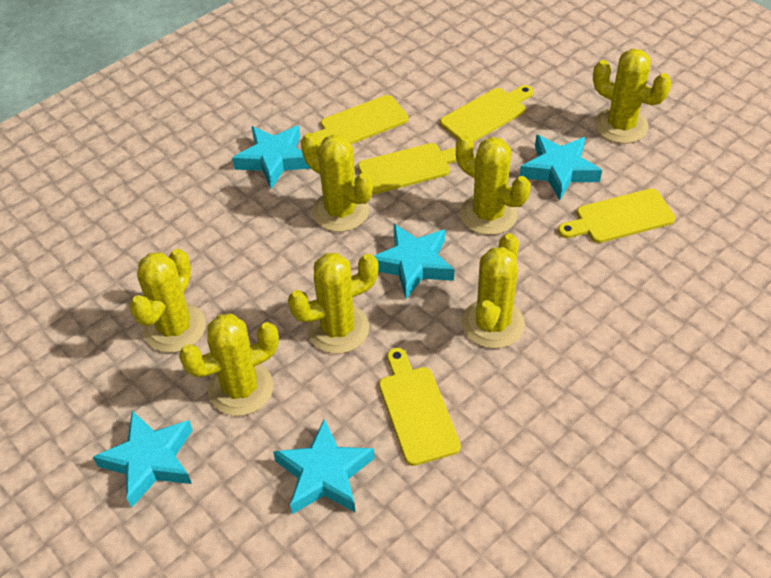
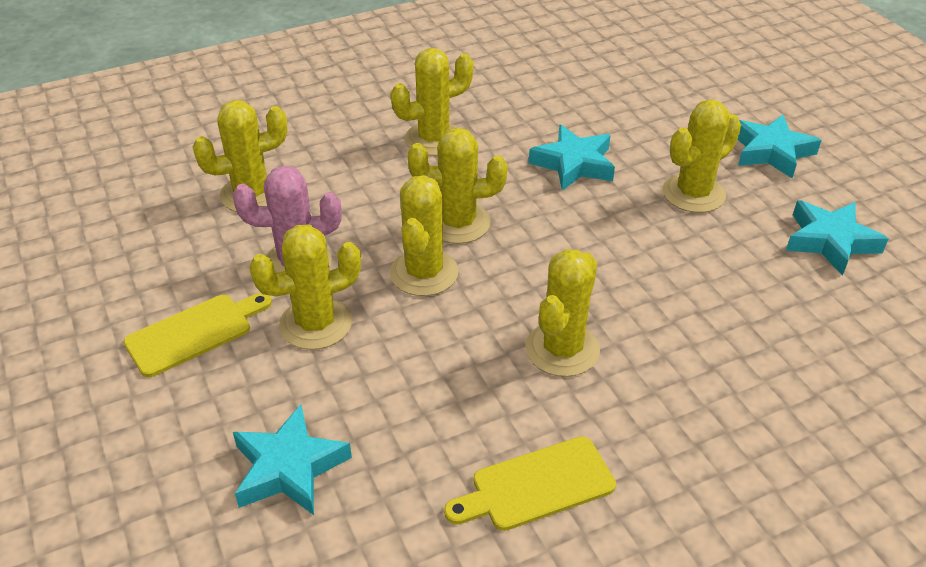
pink cactus: 0 -> 1
turquoise star: 5 -> 4
yellow cutting board: 5 -> 2

